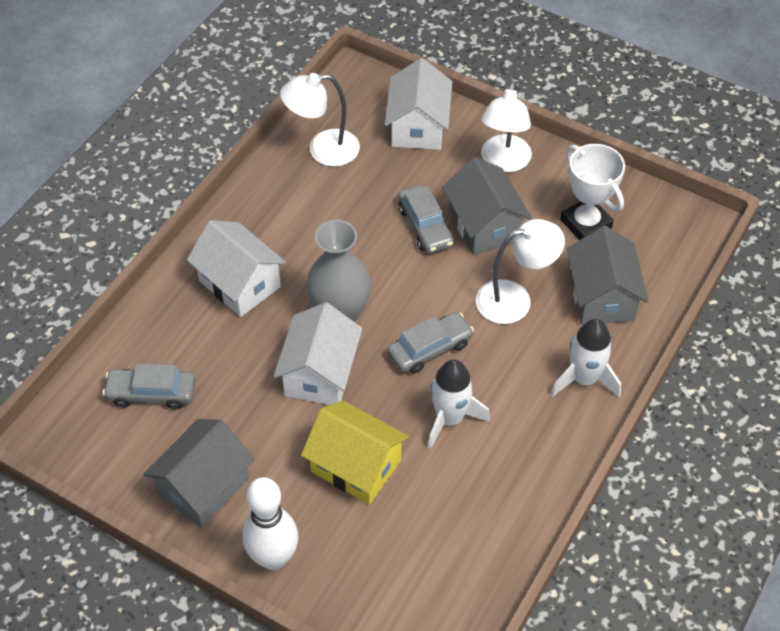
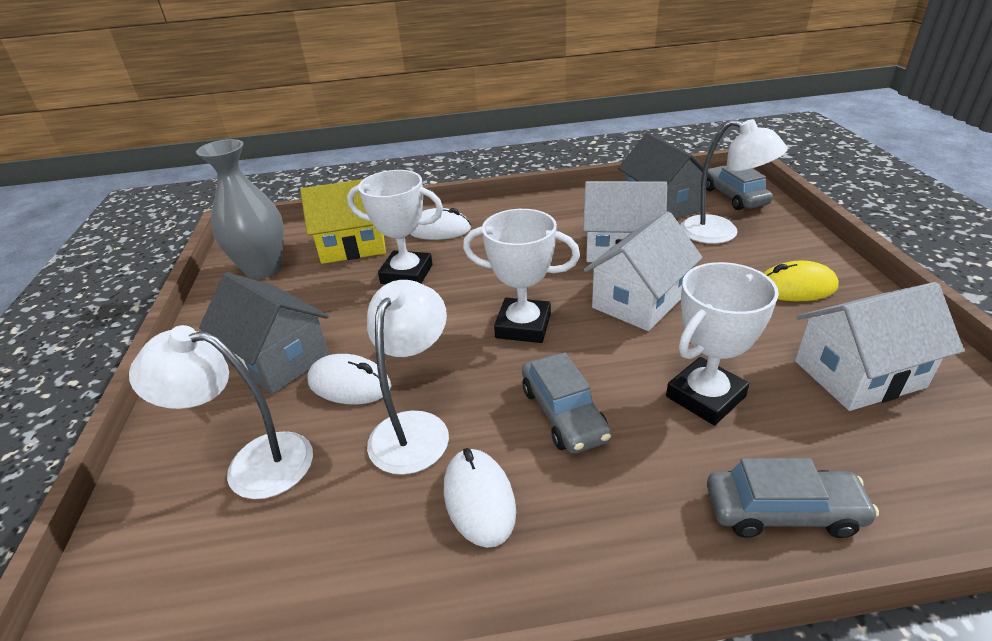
grey house: 3 -> 2
white bowling pin: 1 -> 0
white mouse: 0 -> 3
white rocket: 2 -> 0
white trophy: 1 -> 3
yellow mouse: 0 -> 1

